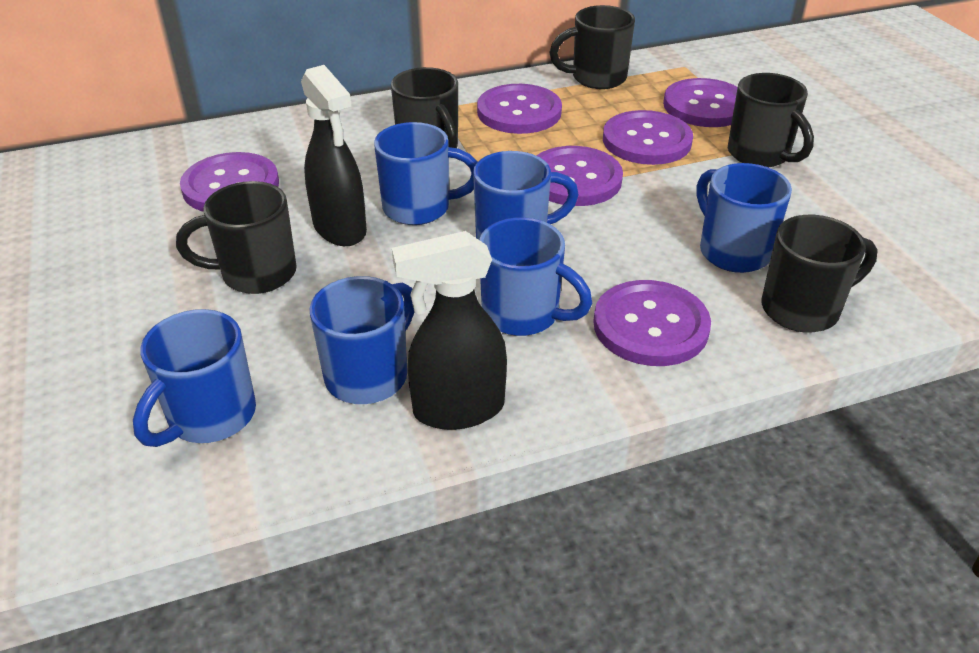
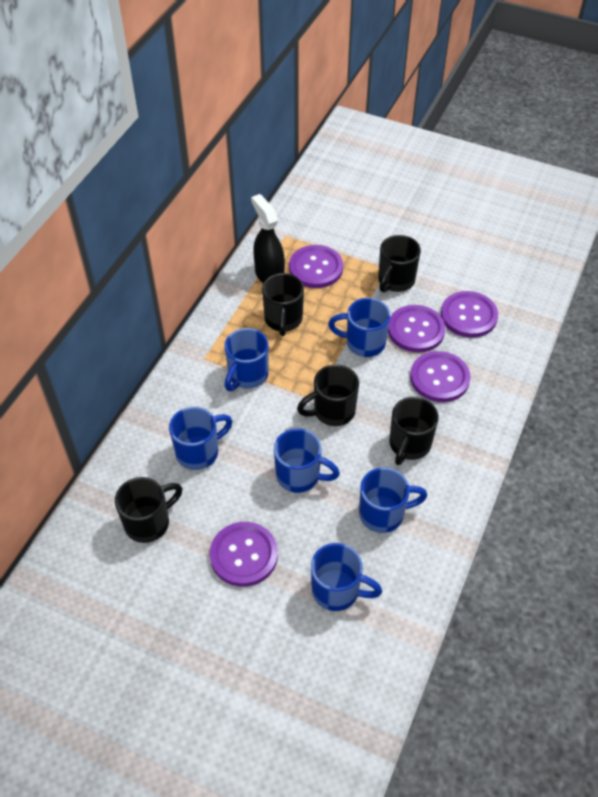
black spray bottle: 2 -> 1
purple button: 6 -> 5

